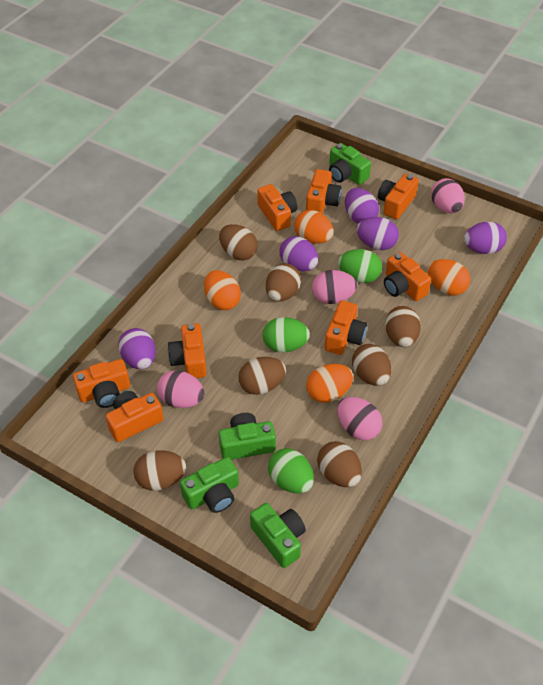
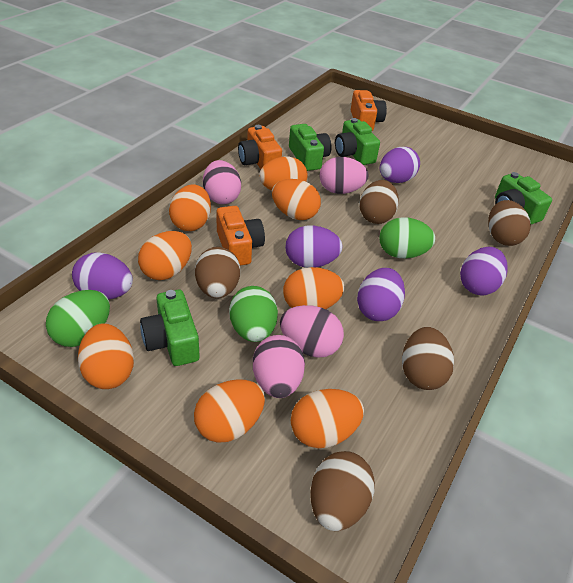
brown egg: 7 -> 5
orange camera: 8 -> 3
orange egg: 4 -> 8

